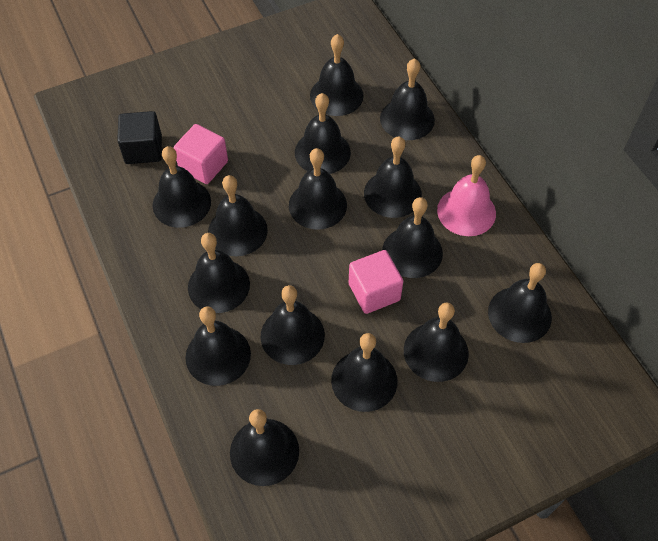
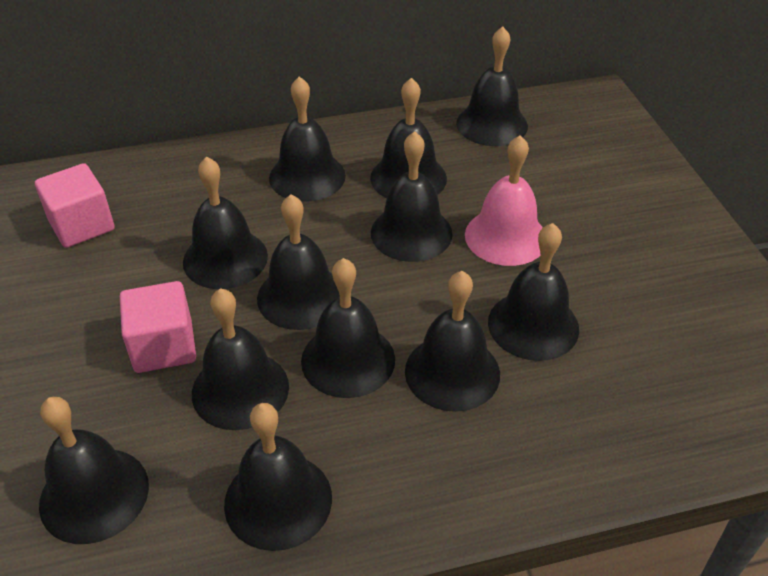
black bell: 15 -> 12
black cube: 1 -> 0

